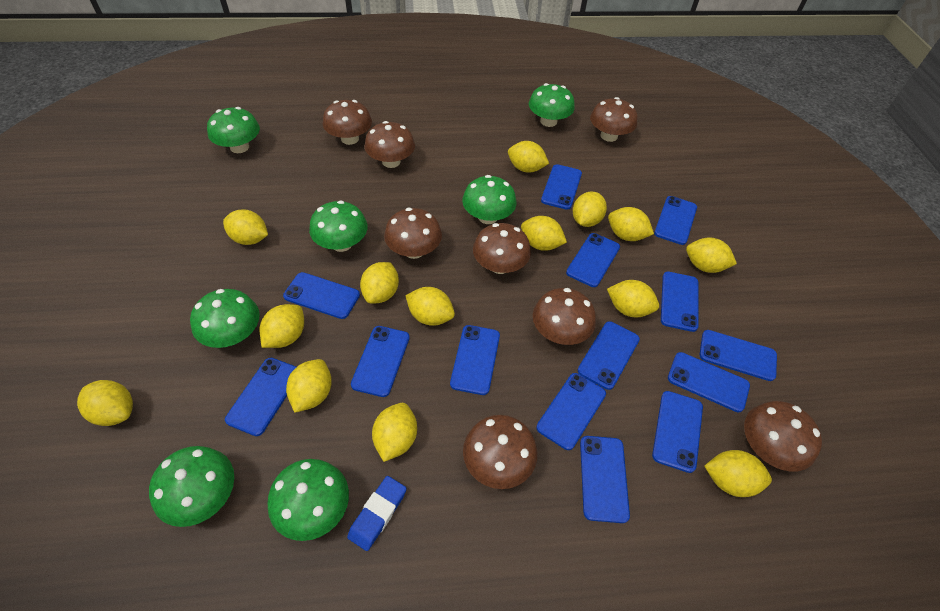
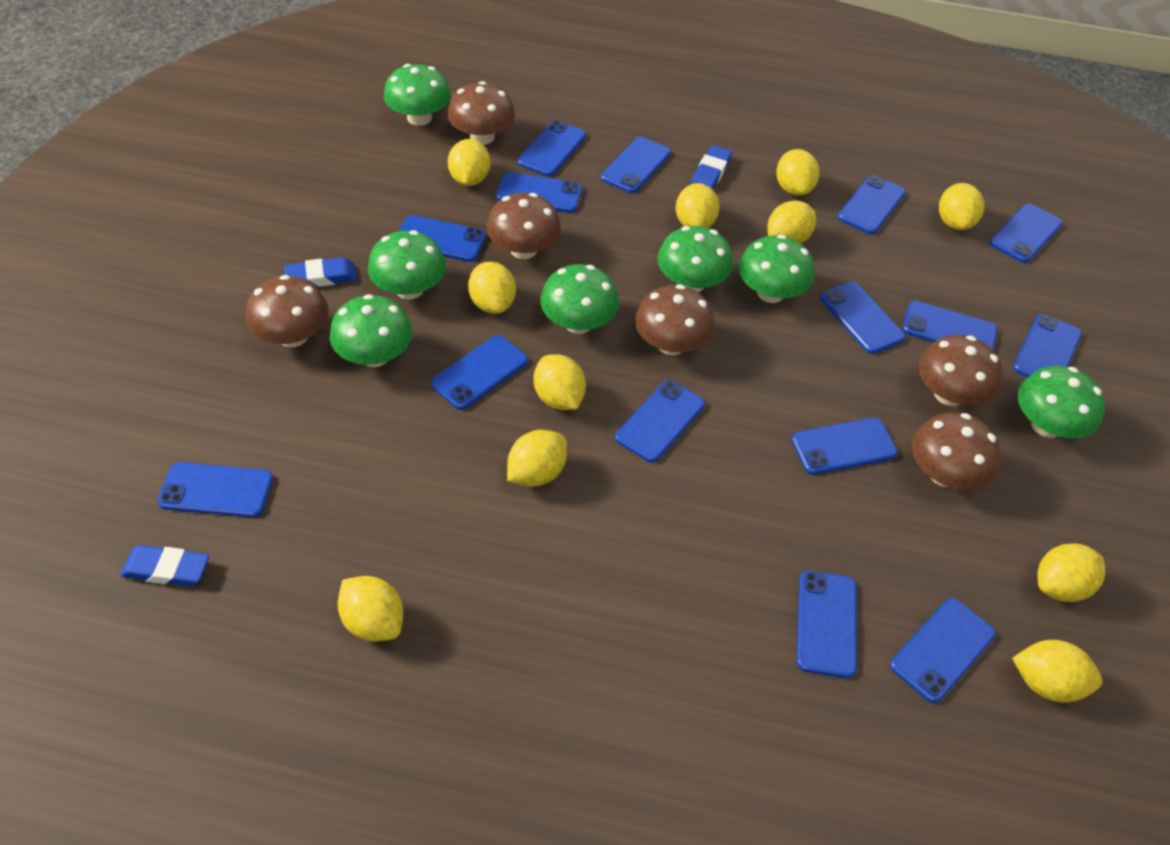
blue eraser: 1 -> 3
blue phone: 14 -> 15
brown mushroom: 8 -> 6
yellow lemon: 14 -> 11

